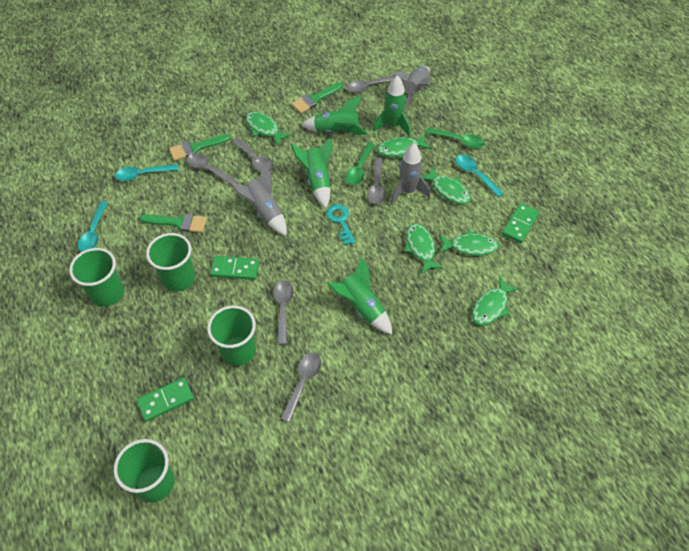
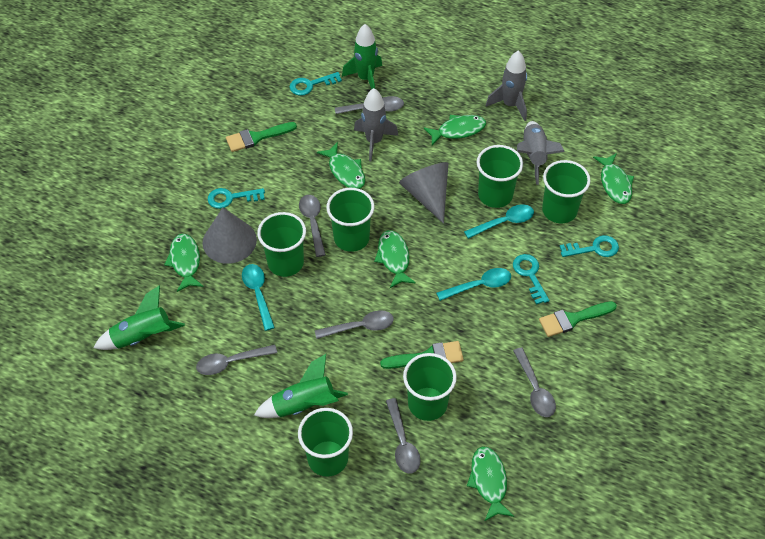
green cup: 4 -> 6
green domino: 3 -> 0
green rocket: 4 -> 3
green spoon: 2 -> 0
grey cone: 0 -> 2
turquoise key: 1 -> 4

